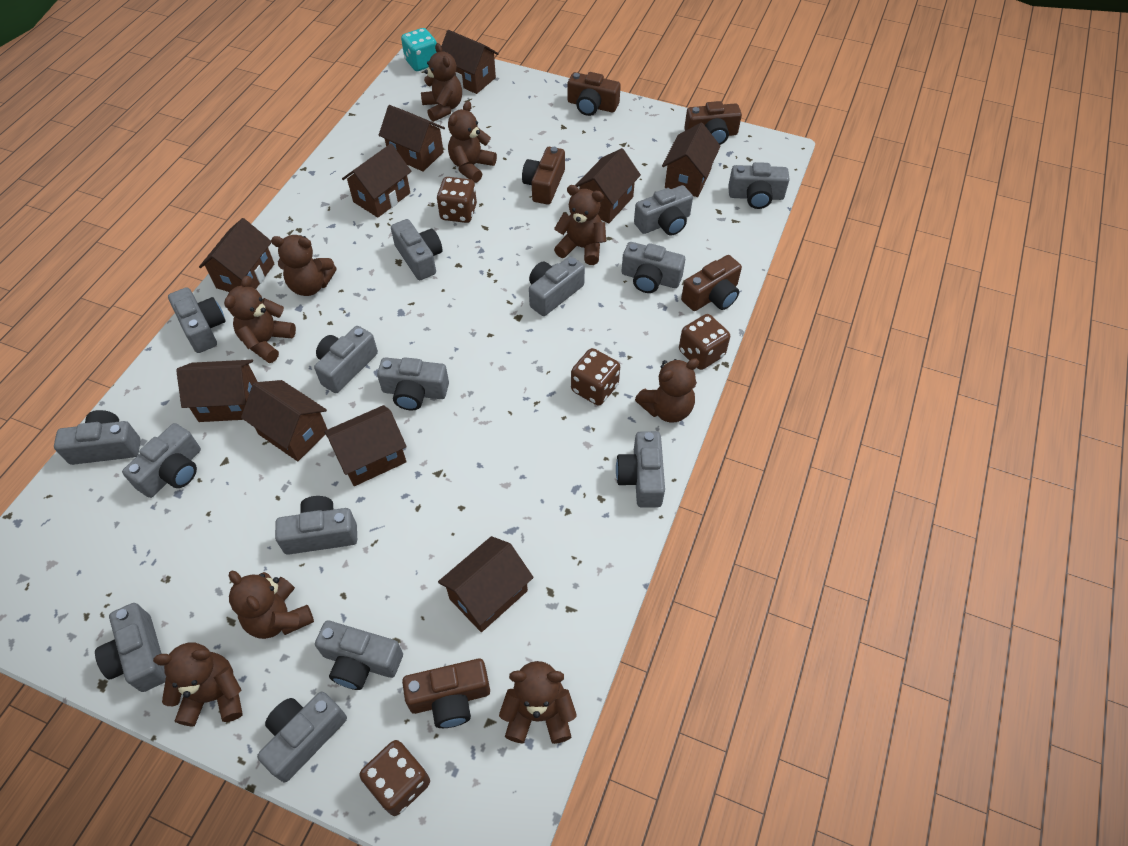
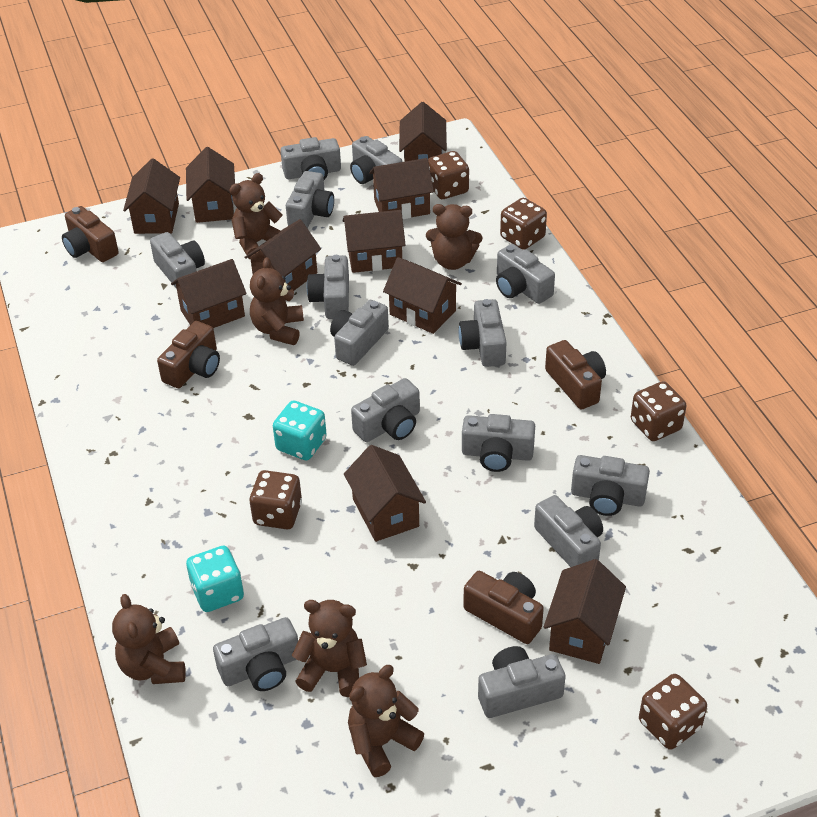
brown camera: 5 -> 4
brown dice: 4 -> 5
brown teddy bear: 9 -> 6
grey camera: 15 -> 14
turquoise dice: 1 -> 2

